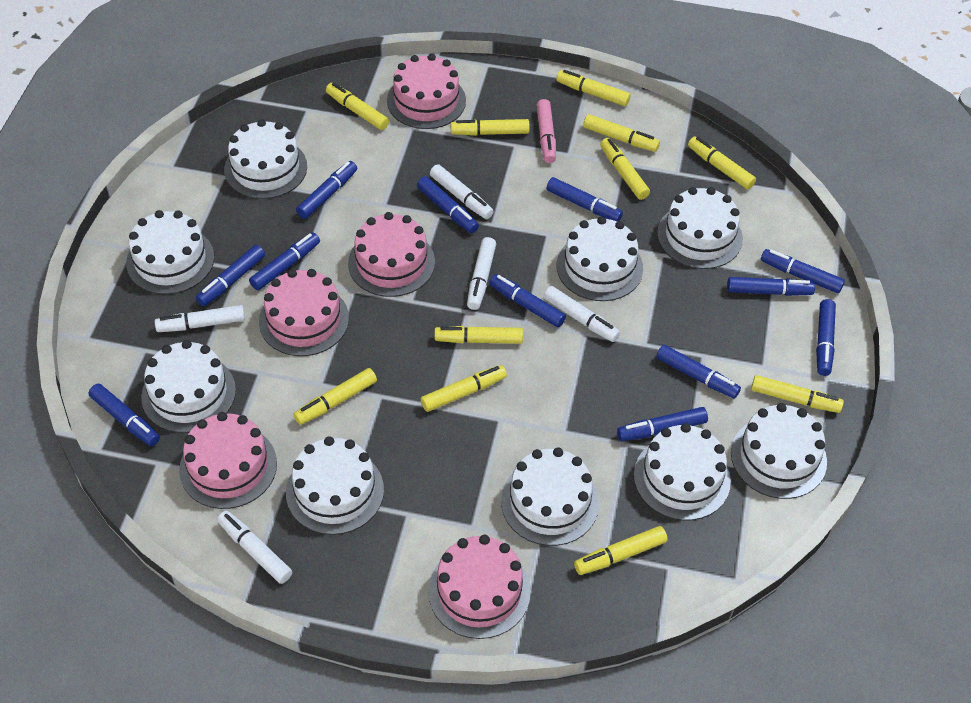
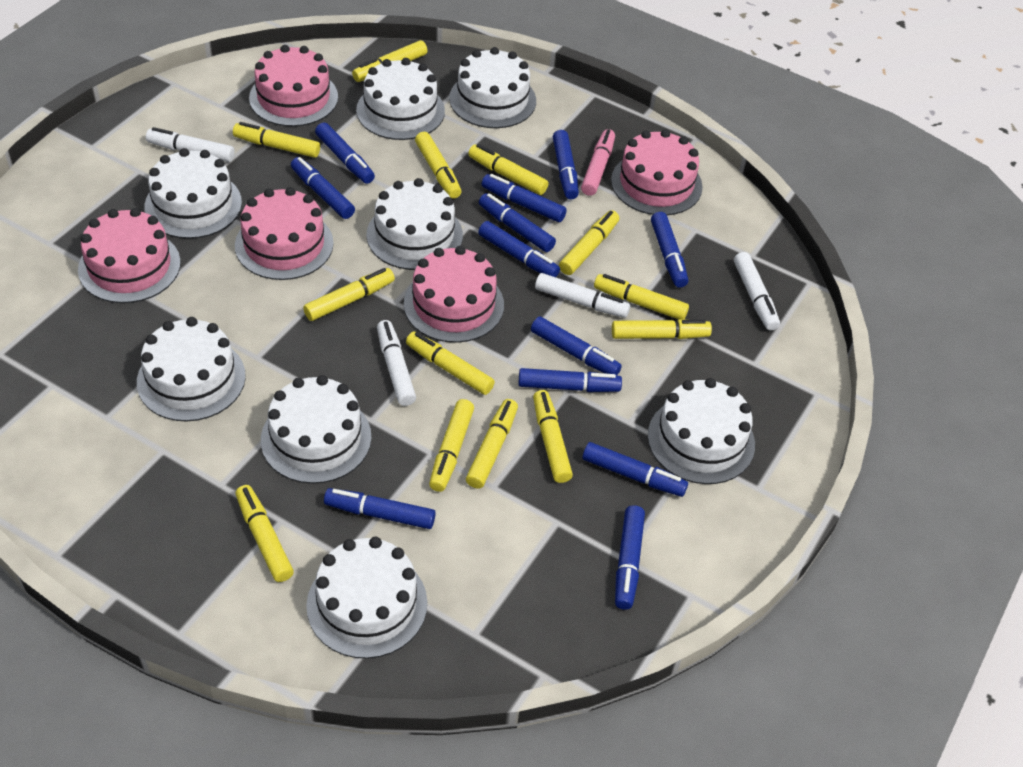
white cake: 9 -> 8
white marker: 5 -> 4
yellow marker: 11 -> 13

